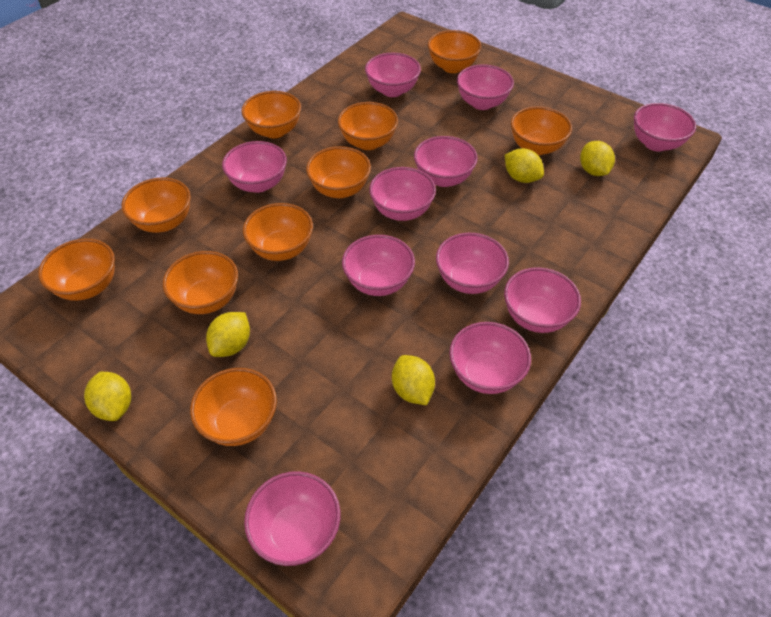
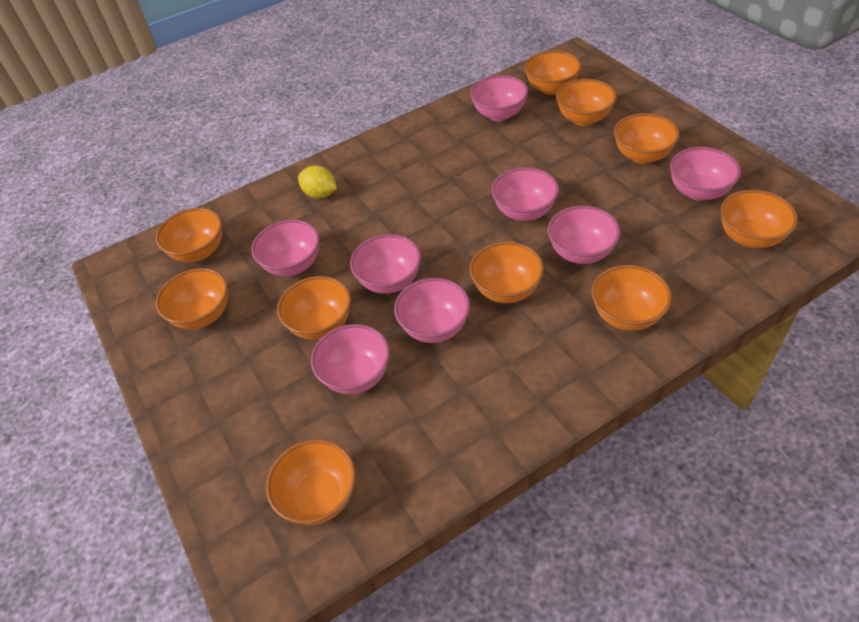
pink bowl: 11 -> 8
yellow lemon: 5 -> 1

